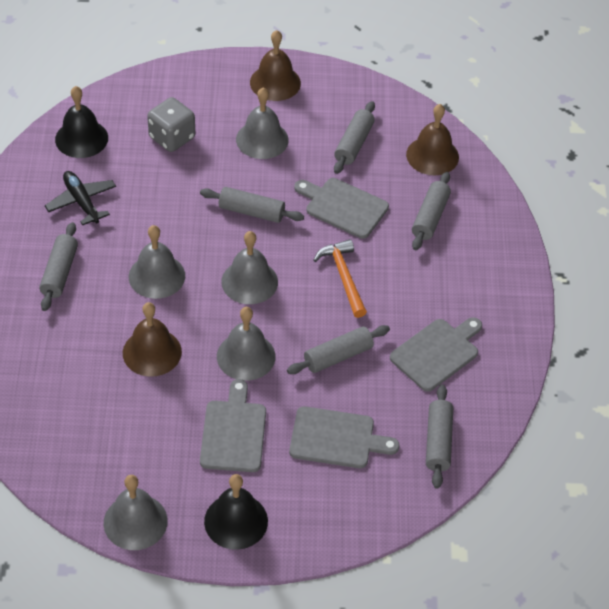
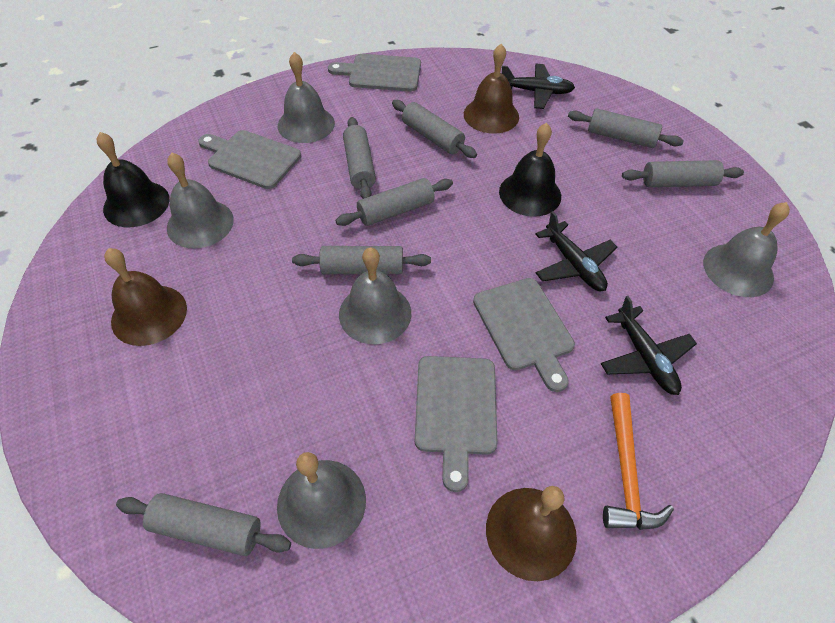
black plane: 1 -> 3
grey dice: 1 -> 0
grey rolling pin: 6 -> 7

